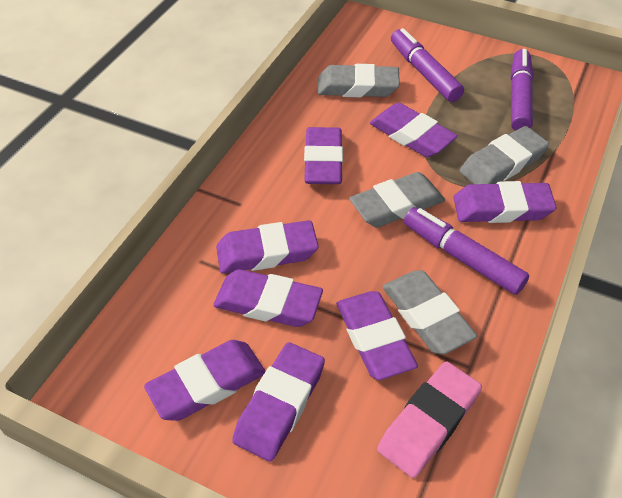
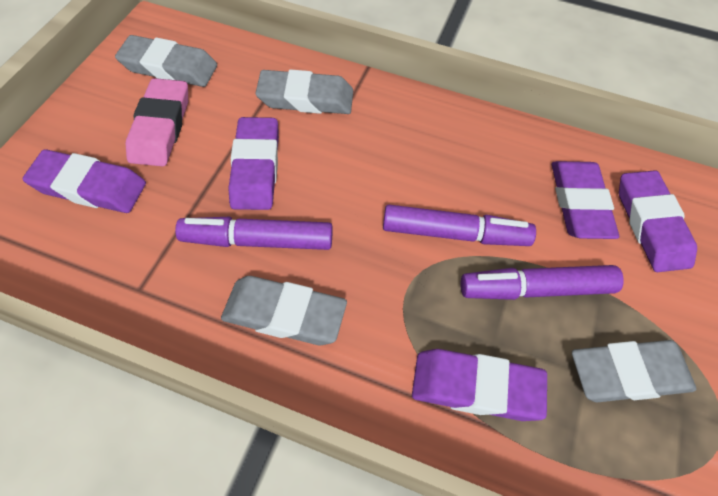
purple eraser: 8 -> 5

